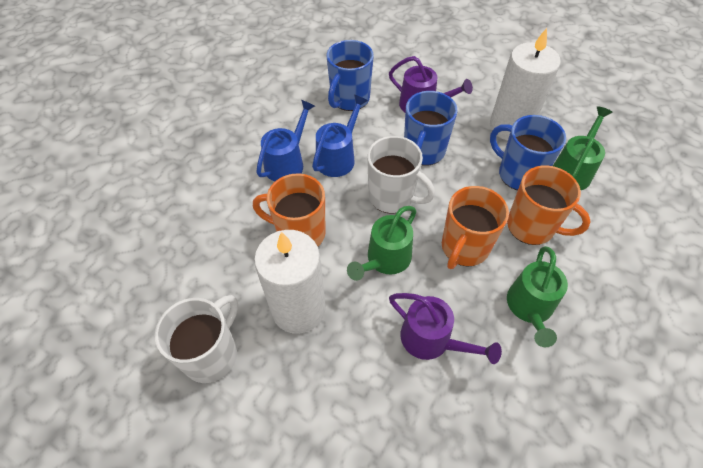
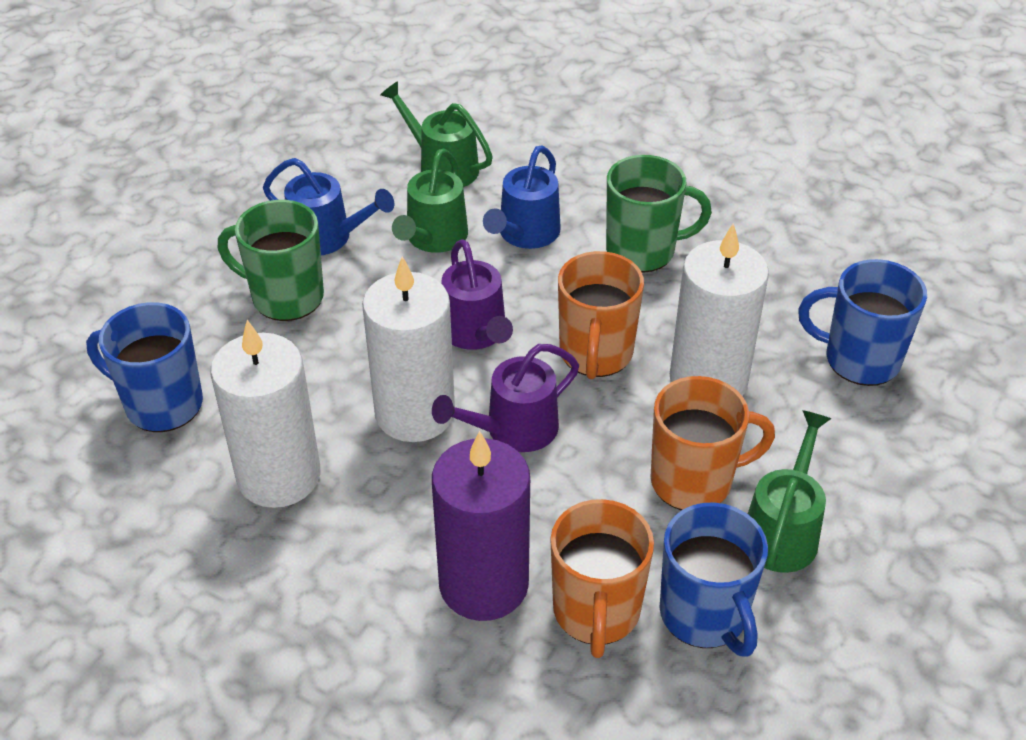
green mug: 0 -> 2
purple candle: 0 -> 1
white candle: 2 -> 3
white mug: 2 -> 0

